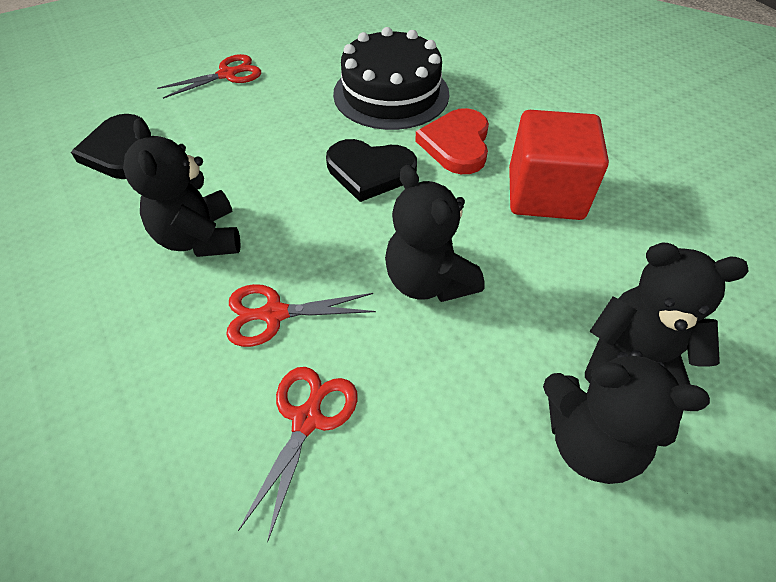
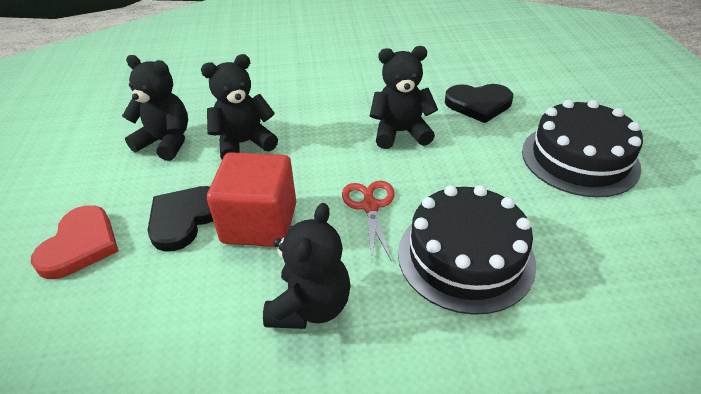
black cake: 1 -> 2
red scissors: 3 -> 1

